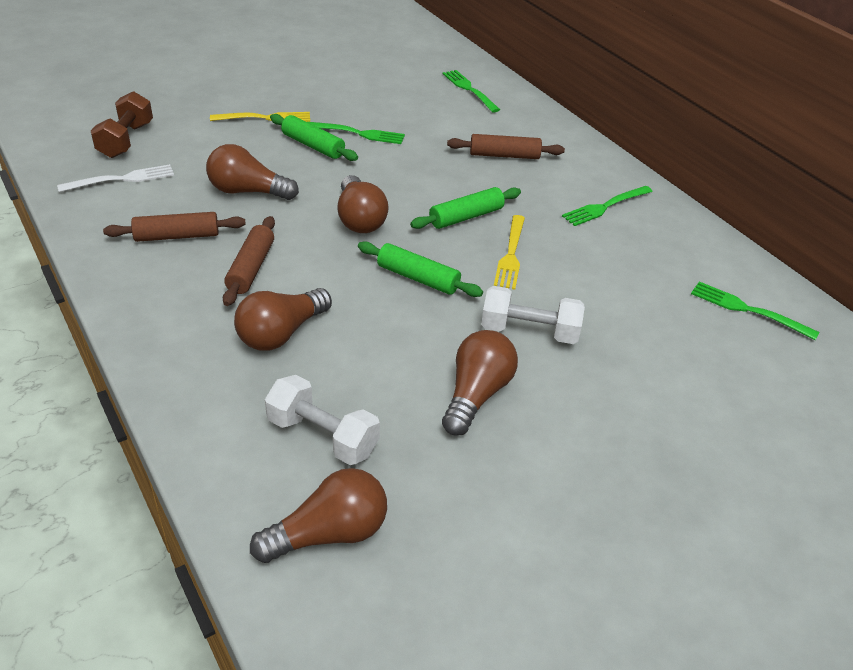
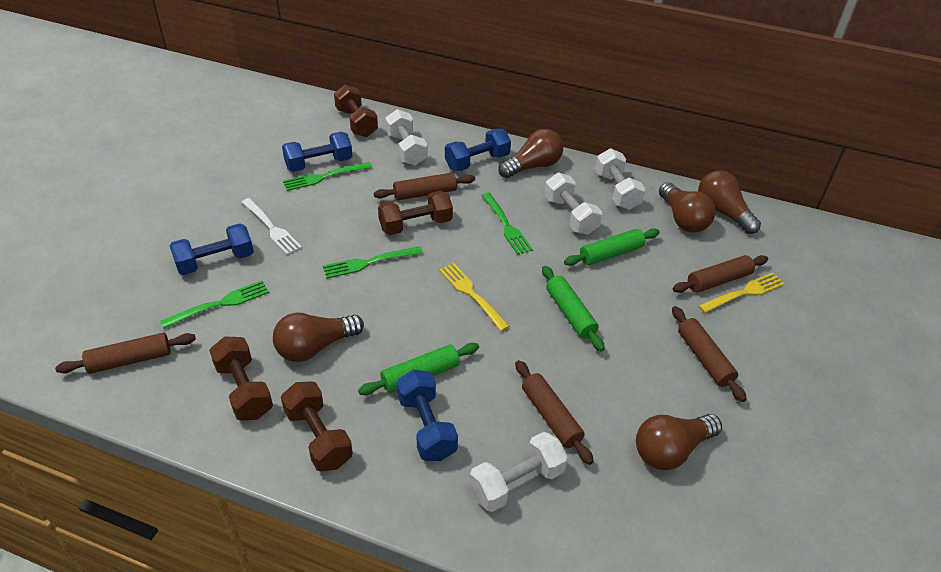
blue dumbbell: 0 -> 4
brown dumbbell: 1 -> 4
brown rolling pin: 3 -> 5
white dumbbell: 2 -> 4

